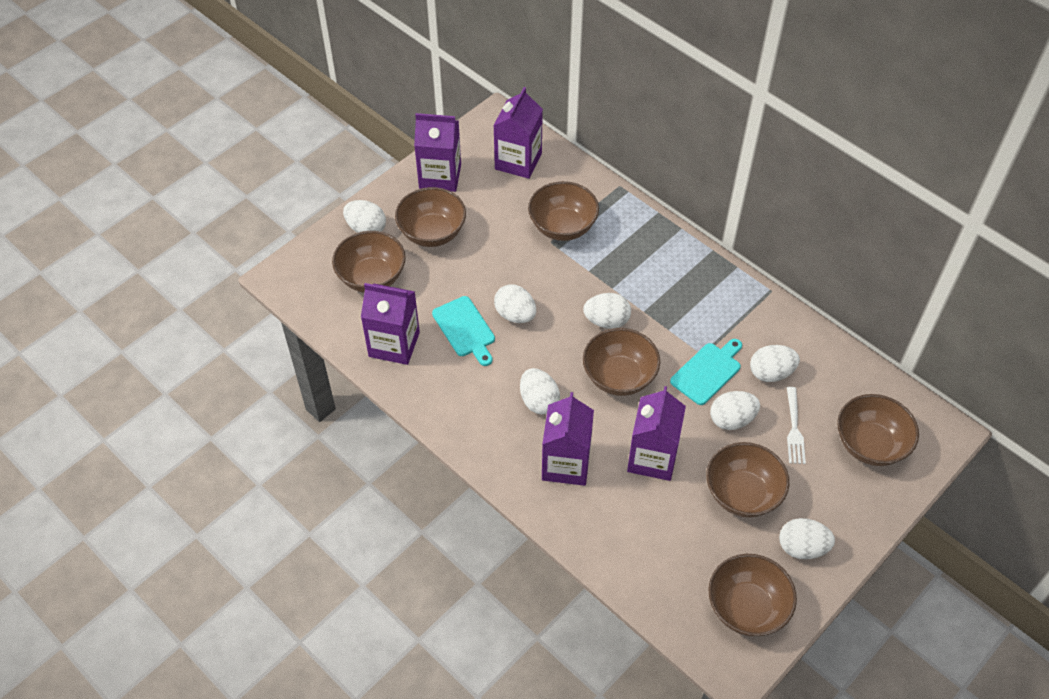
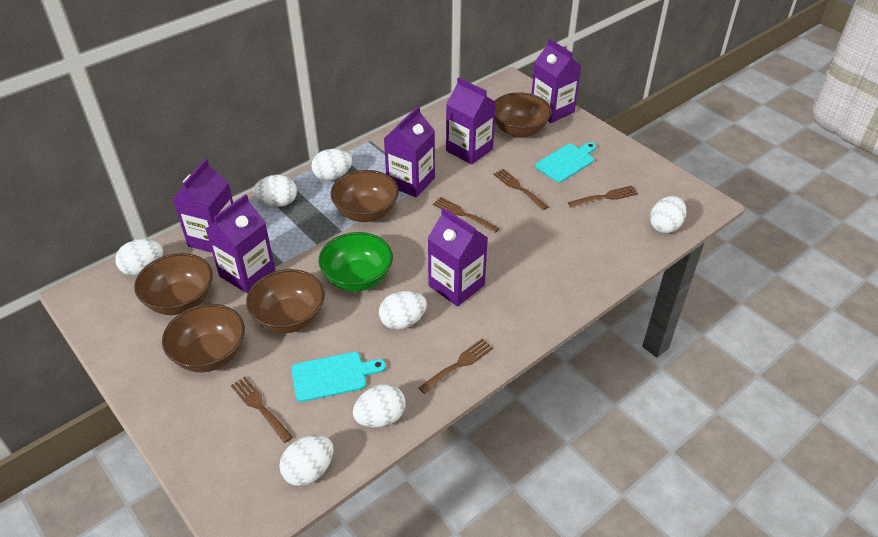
brown bowl: 7 -> 5
brown fork: 0 -> 5
green bowl: 0 -> 1
purple carton: 5 -> 6
white fork: 1 -> 0

